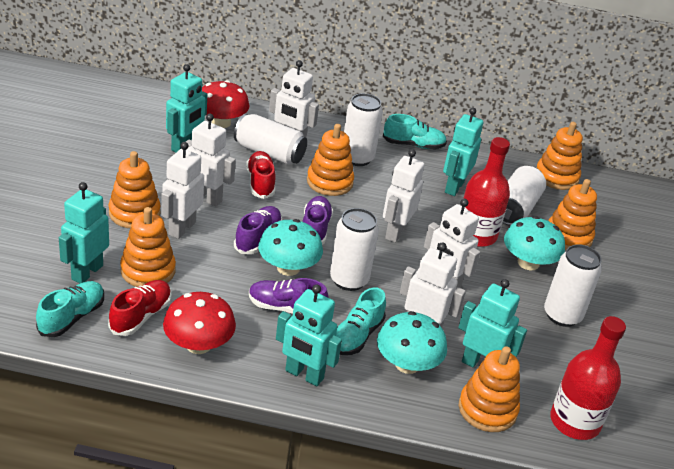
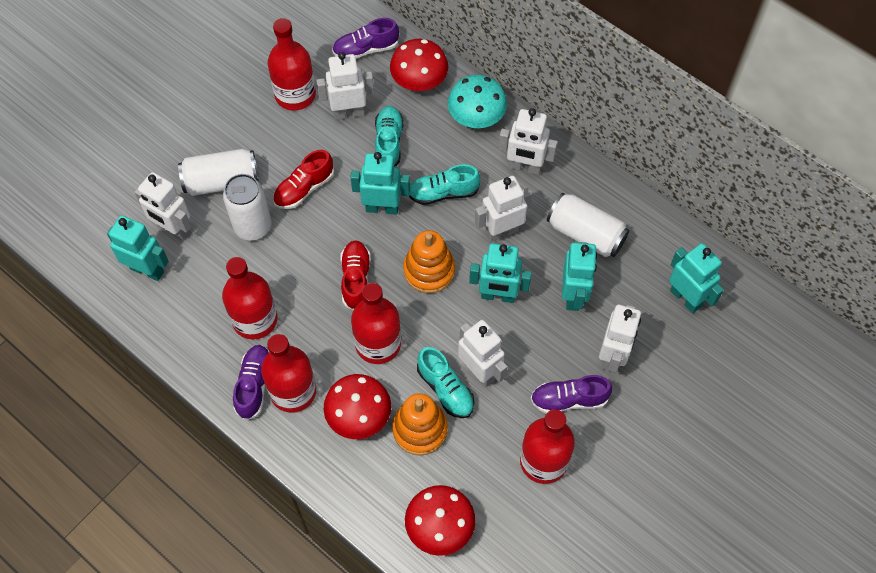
orange stacking toy: 6 -> 2
red bottle: 2 -> 5
red mushroom: 2 -> 3
turquoise mushroom: 3 -> 1
white can: 5 -> 3

